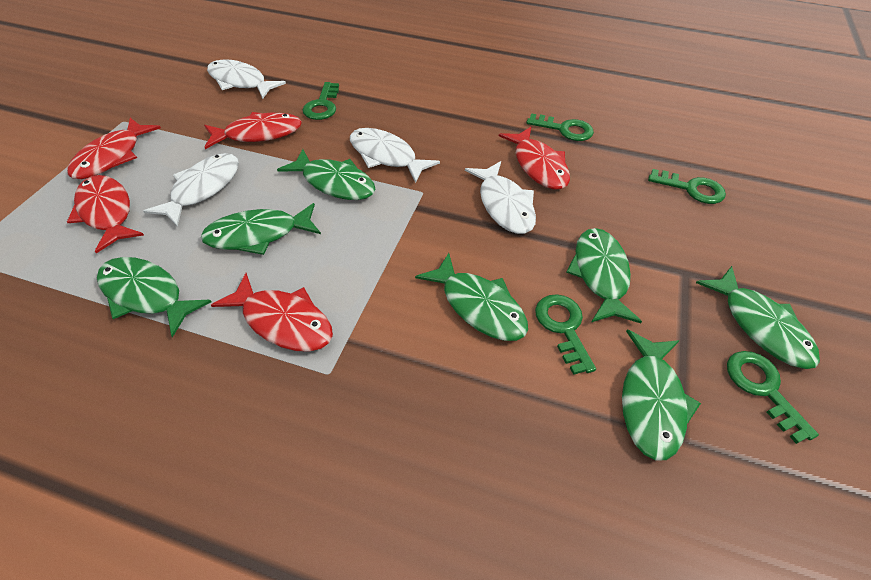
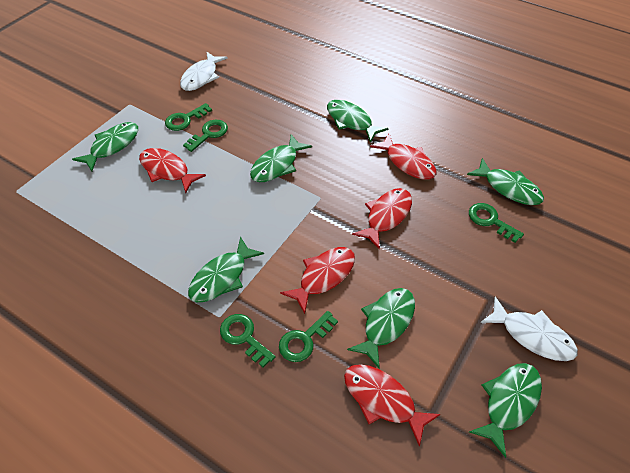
white fish: 4 -> 2

